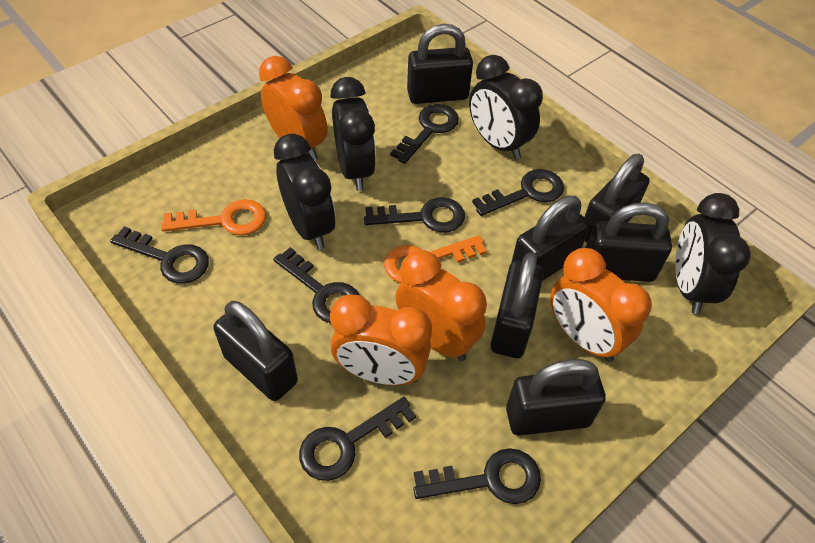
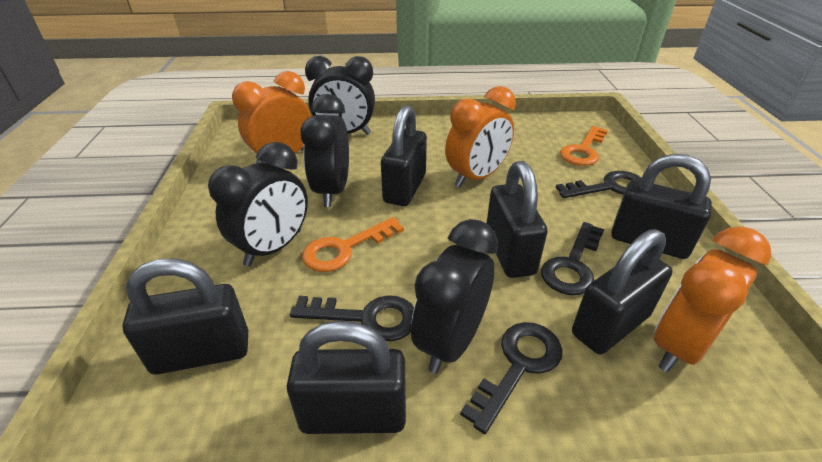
black key: 7 -> 4
black padlock: 7 -> 6
orange clock: 4 -> 3

